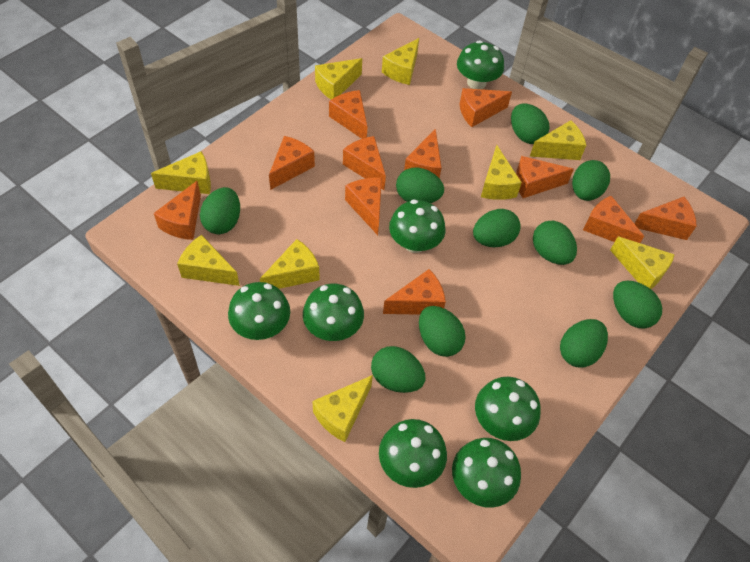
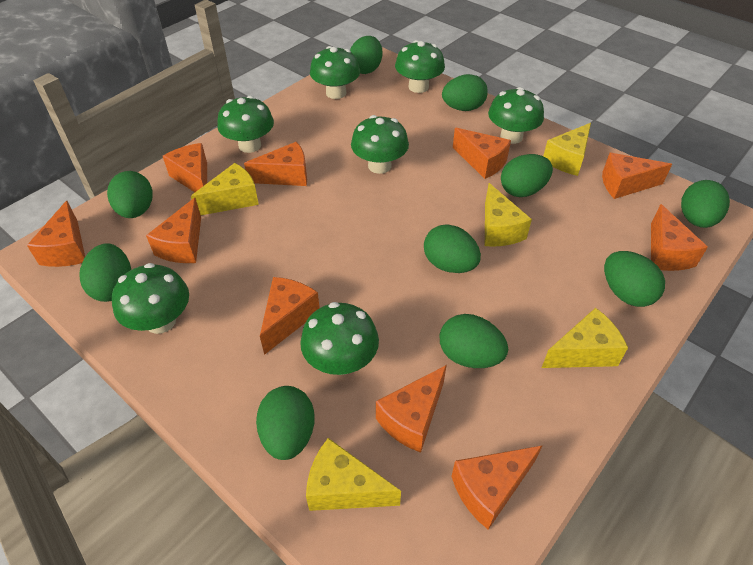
orange cheese: 11 -> 10
yellow cheese: 9 -> 5

